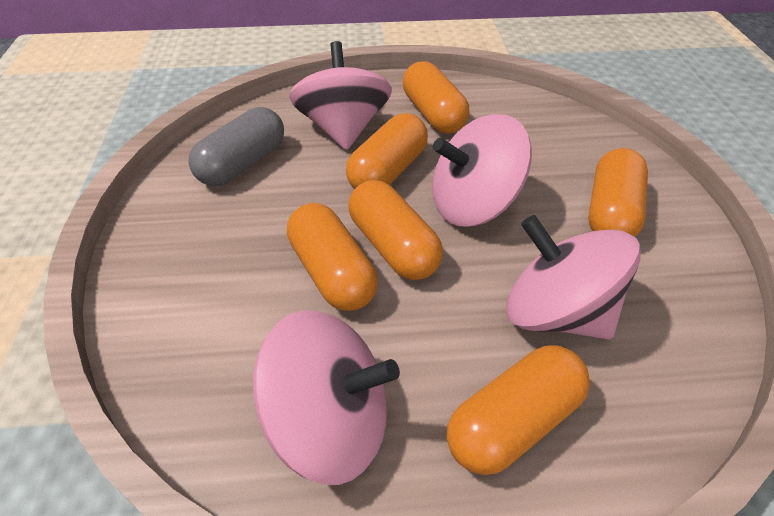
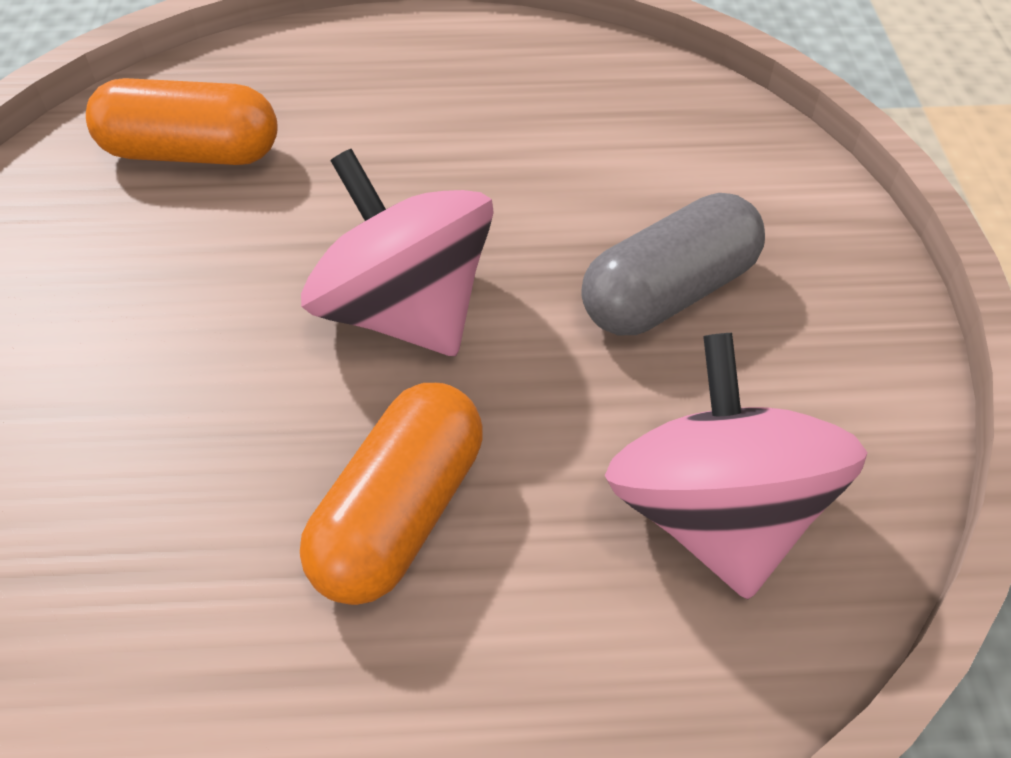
orange capsule: 6 -> 2
pink spinning top: 4 -> 2

